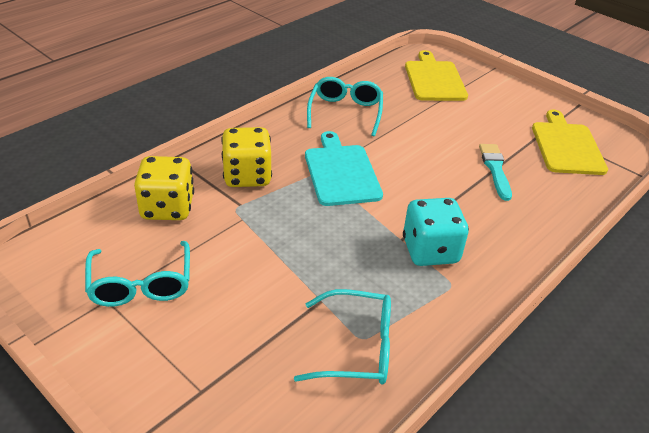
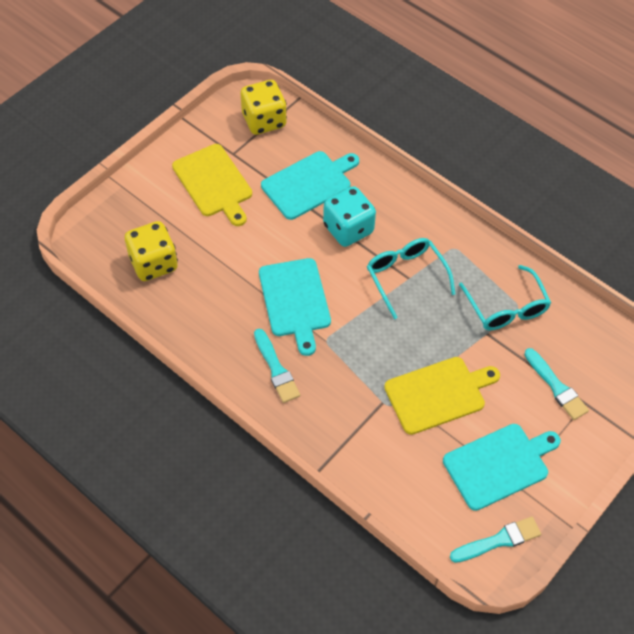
turquoise brush: 1 -> 3
turquoise cutting board: 1 -> 3
turquoise glasses: 3 -> 2

